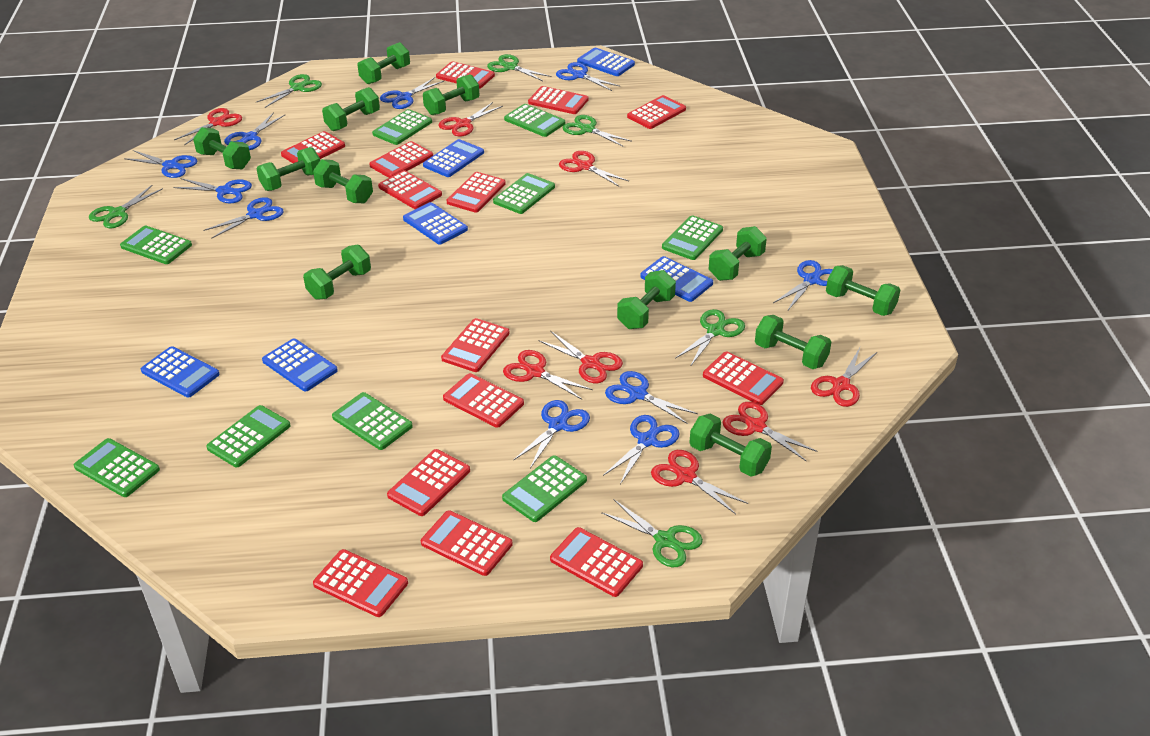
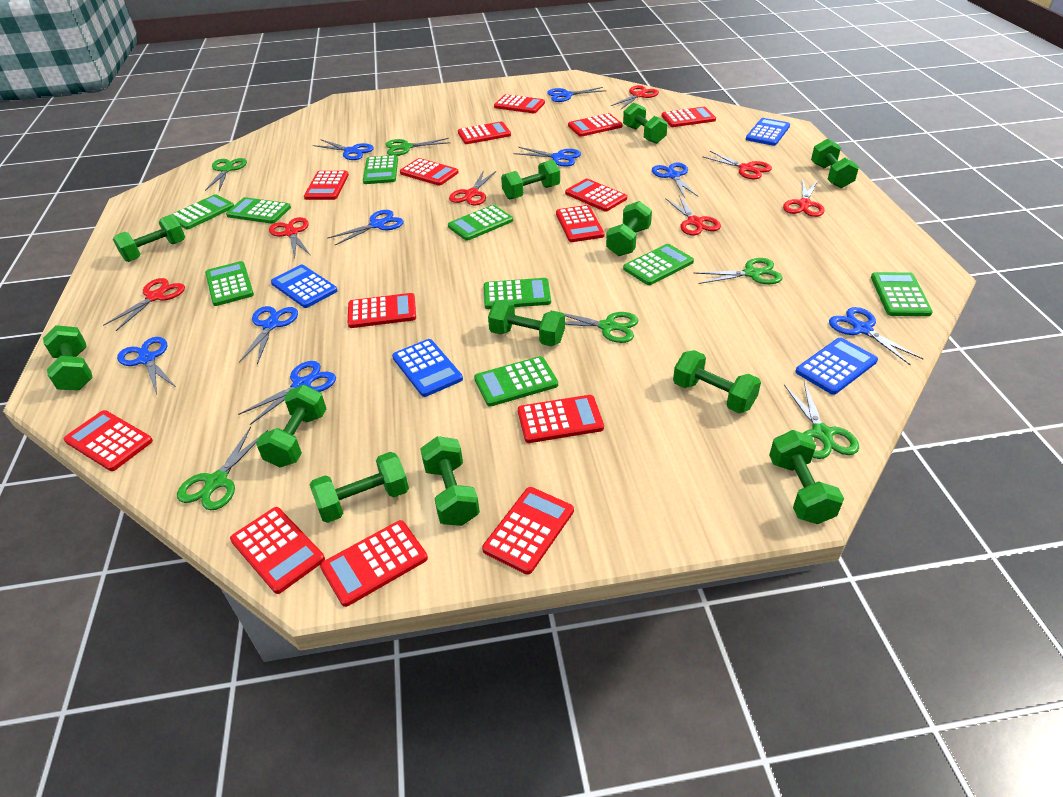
blue calculator: 6 -> 4
blue scissors: 10 -> 9
red scissors: 8 -> 7

